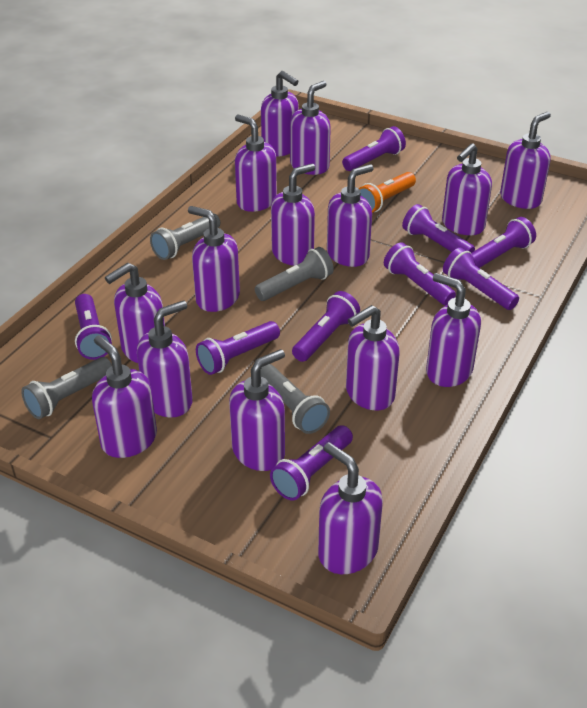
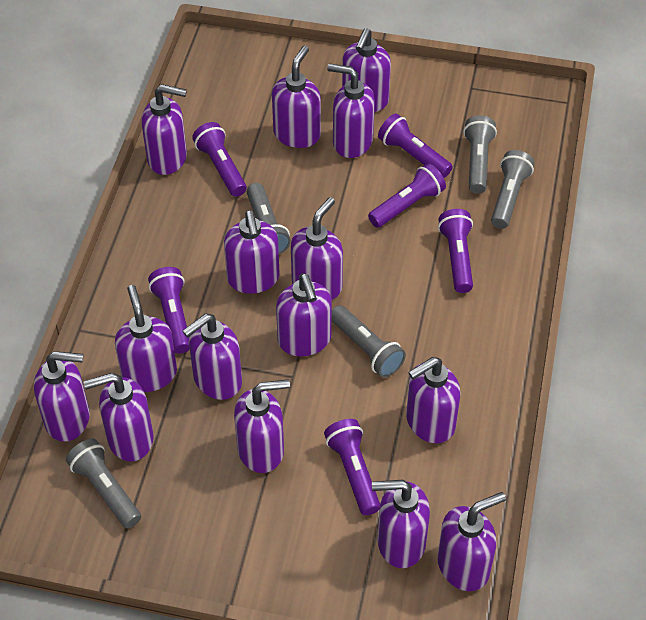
grey flashlight: 4 -> 5
orange flashlight: 1 -> 0
purple flashlight: 9 -> 6

